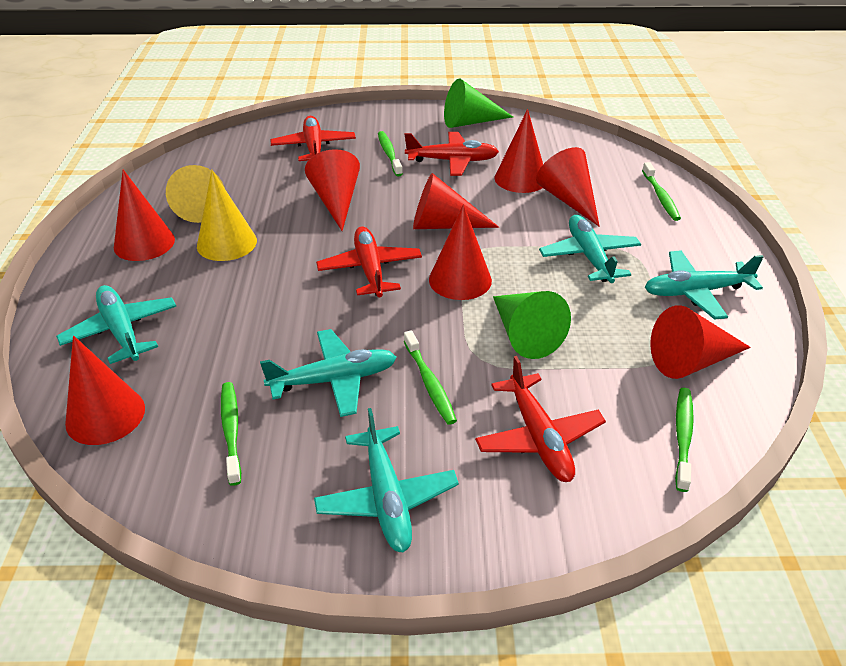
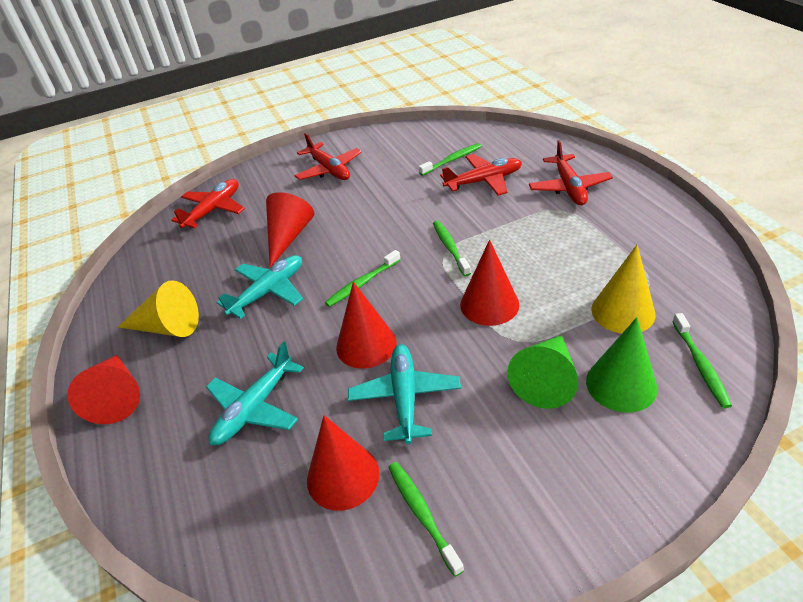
red cone: 8 -> 5
turquoise plane: 5 -> 3

